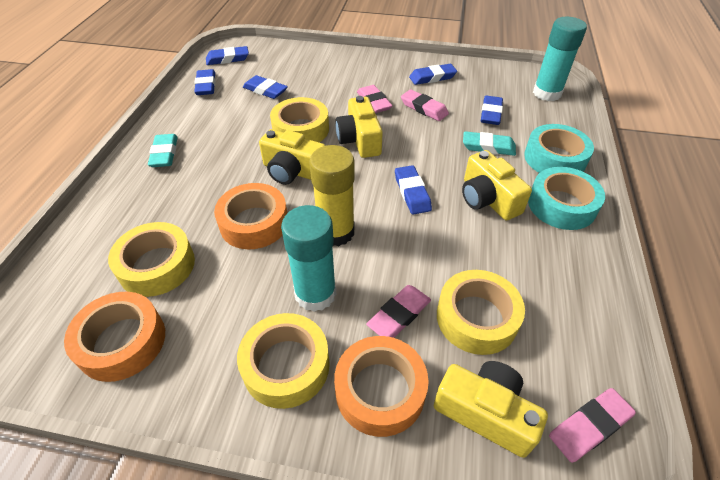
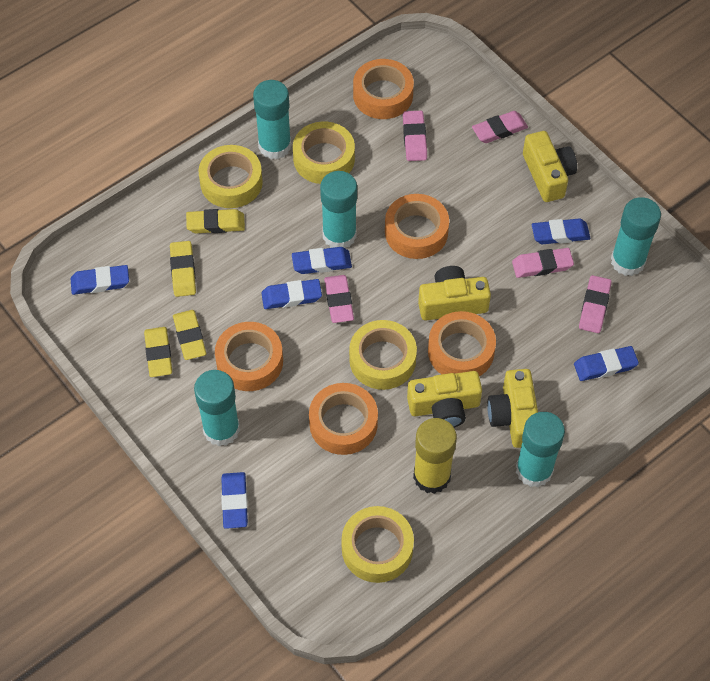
orange tape: 3 -> 5
pink eraser: 4 -> 5
turquoise eraser: 2 -> 0
turquoise glue stick: 2 -> 5
turquoise tape: 2 -> 0
yellow eraser: 0 -> 4

